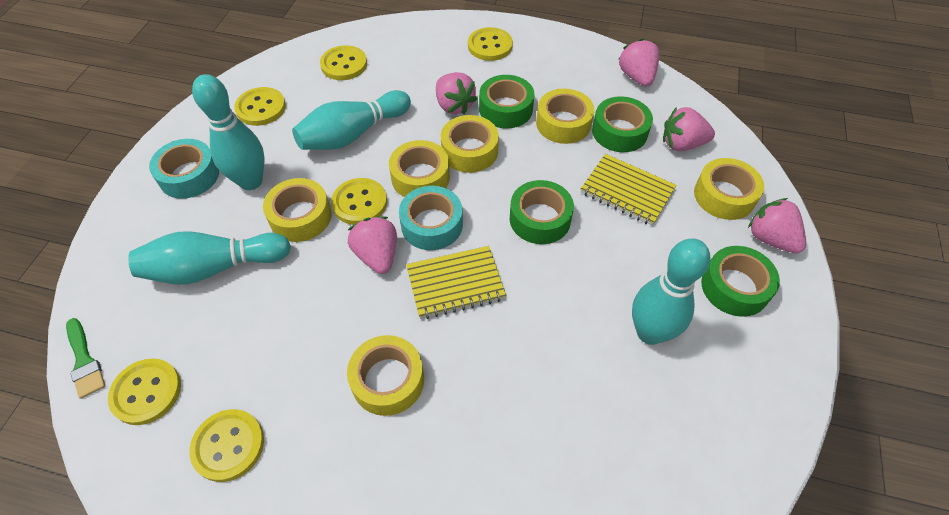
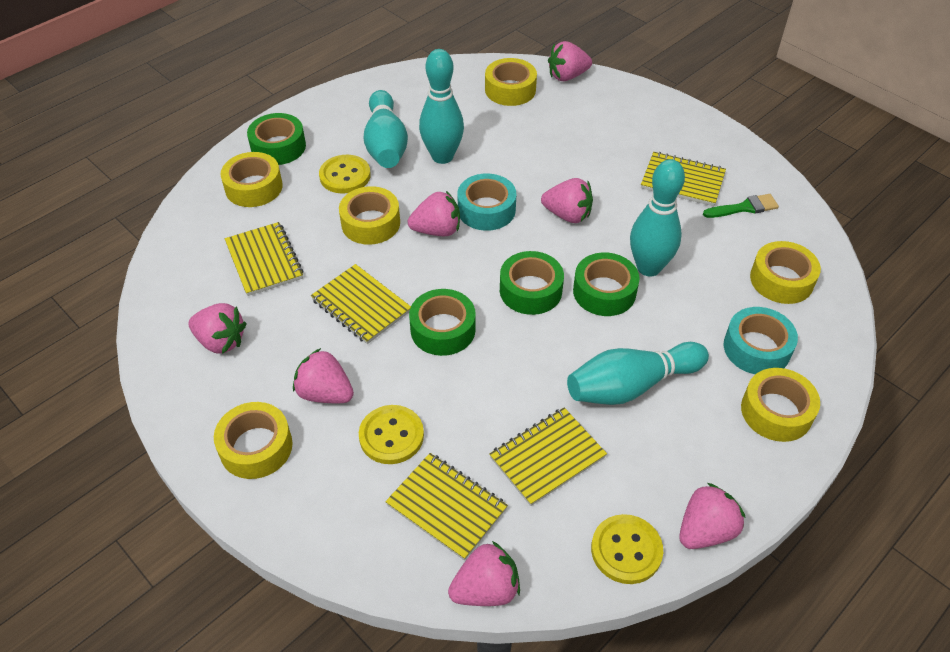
pink strawberry: 5 -> 7
yellow button: 6 -> 3
yellow notebook: 2 -> 5

